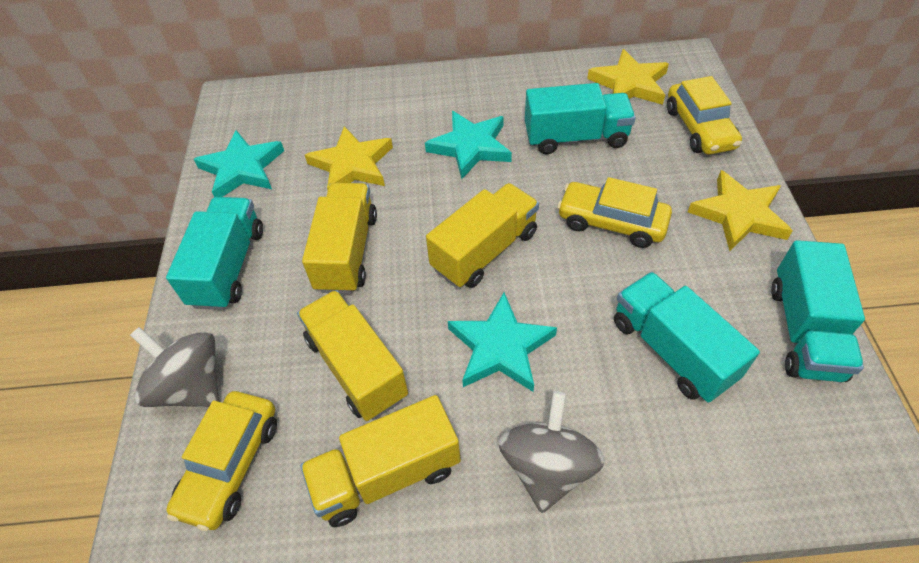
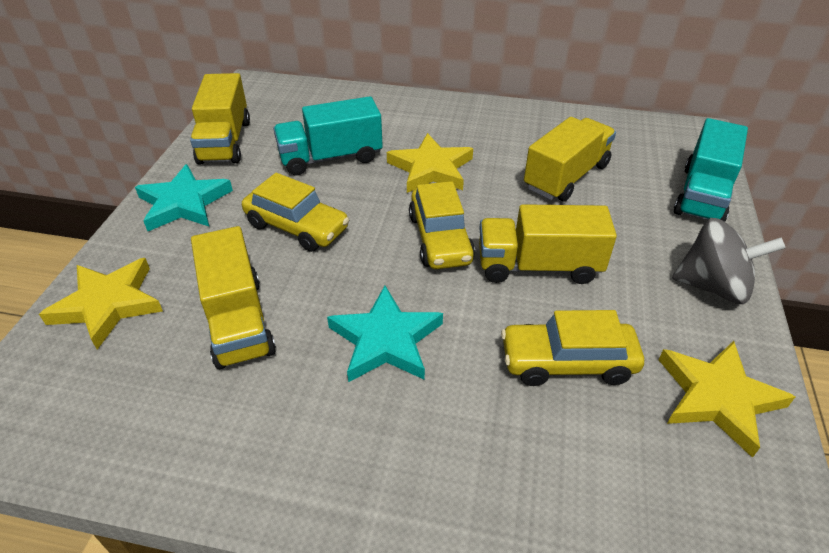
grey spinning top: 2 -> 1
turquoise star: 3 -> 2
turquoise truck: 4 -> 2

